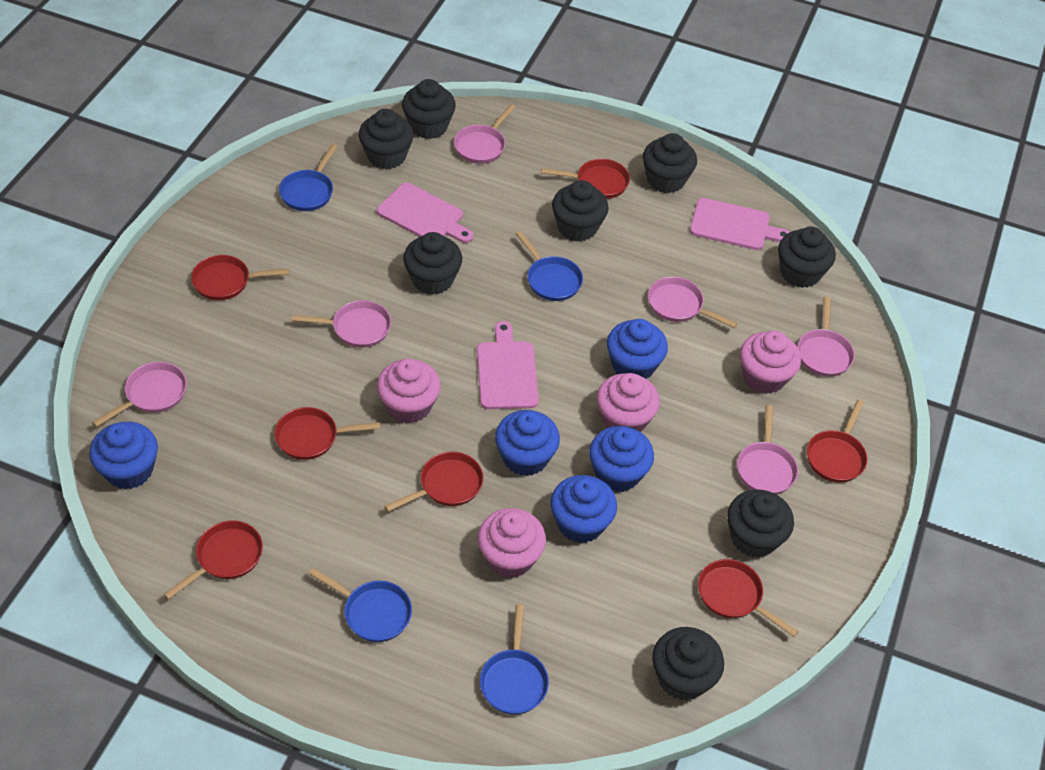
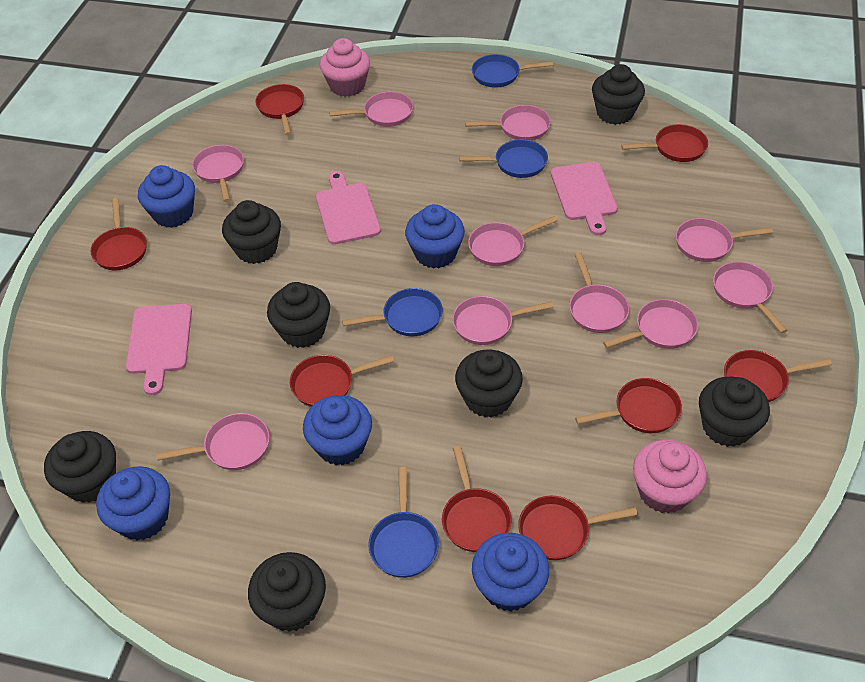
black cupcake: 8 -> 7
pink cupcake: 4 -> 2
pink pan: 6 -> 10
red pan: 7 -> 8

